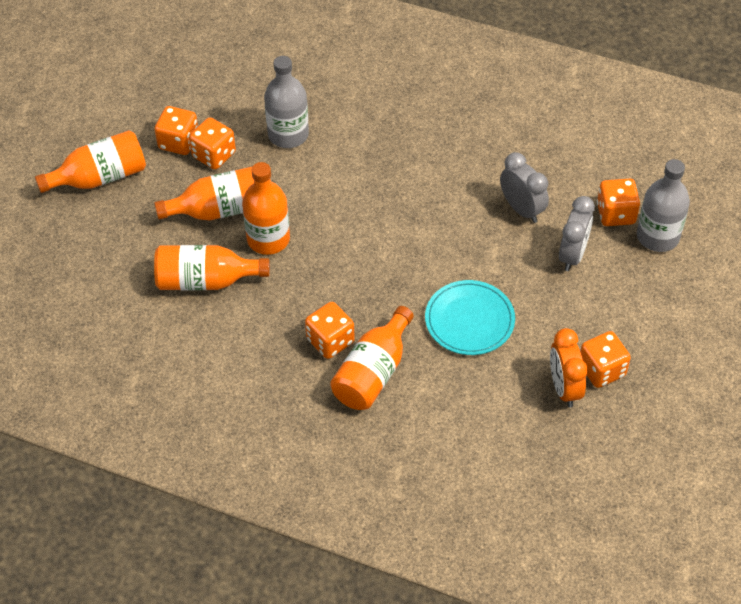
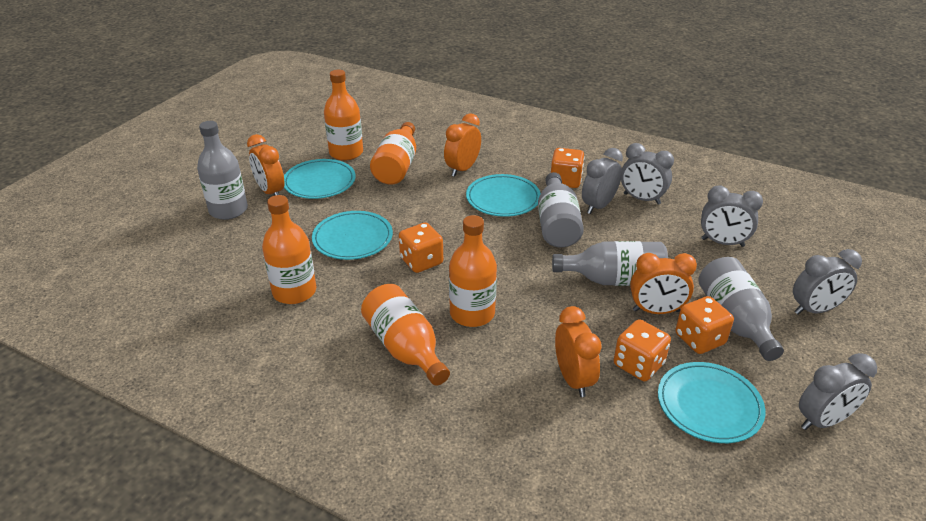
grey bottle: 2 -> 4
grey clock: 2 -> 5
orange clock: 1 -> 4
orange dice: 5 -> 4
turquoise plate: 1 -> 4

